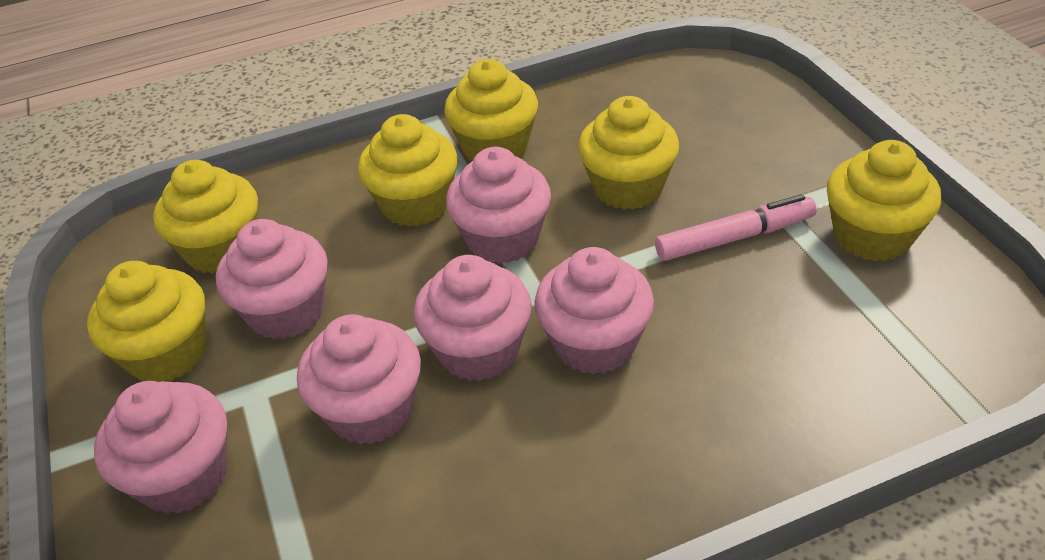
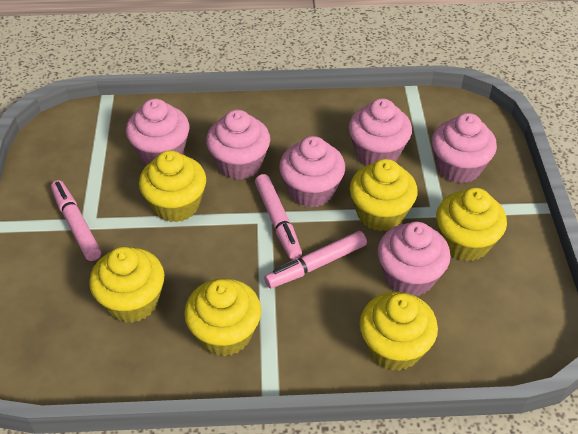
pink marker: 1 -> 3

